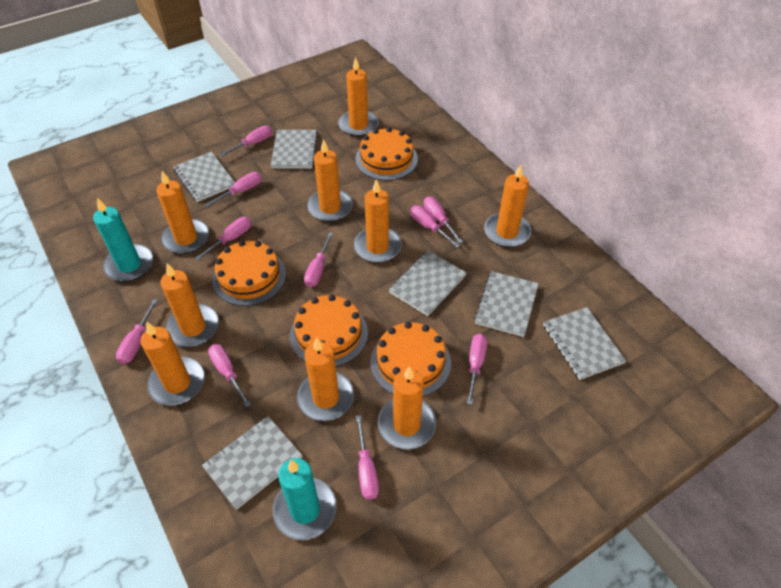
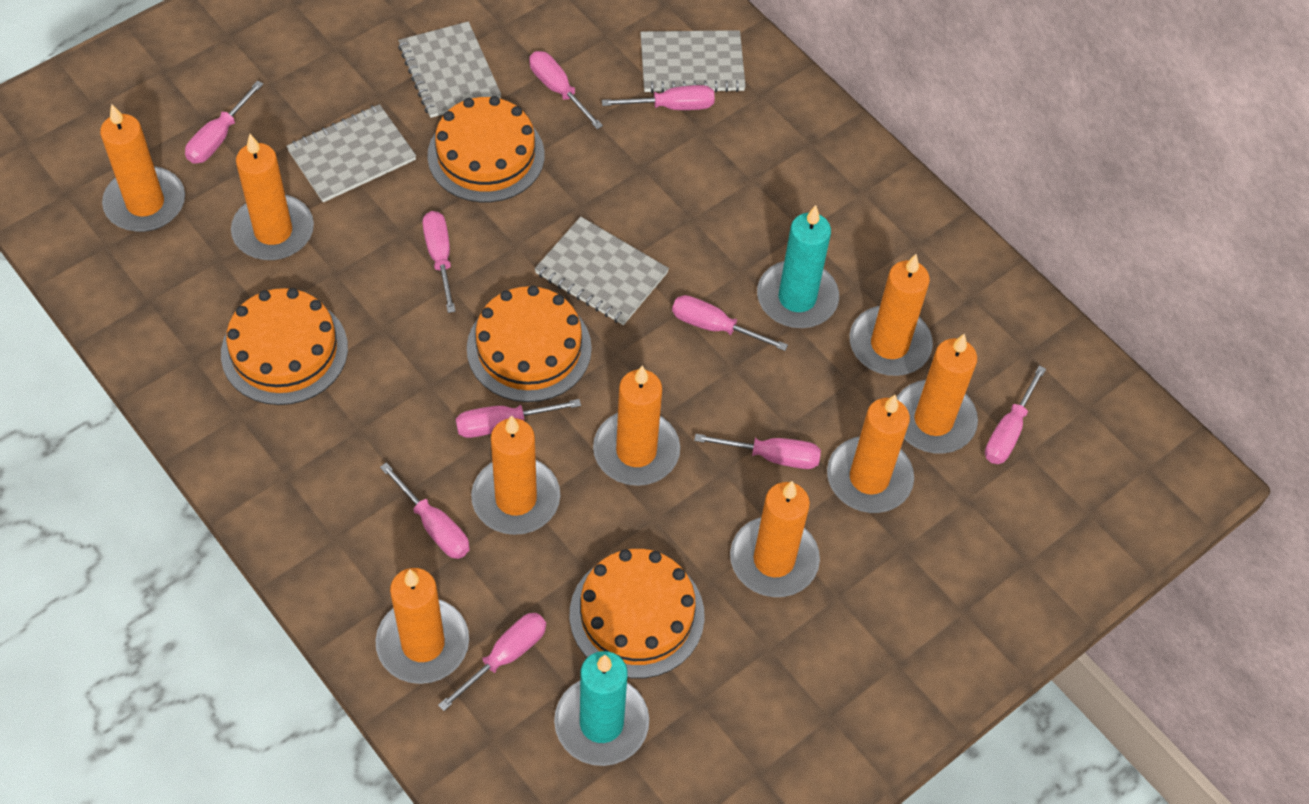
grey notebook: 6 -> 4

